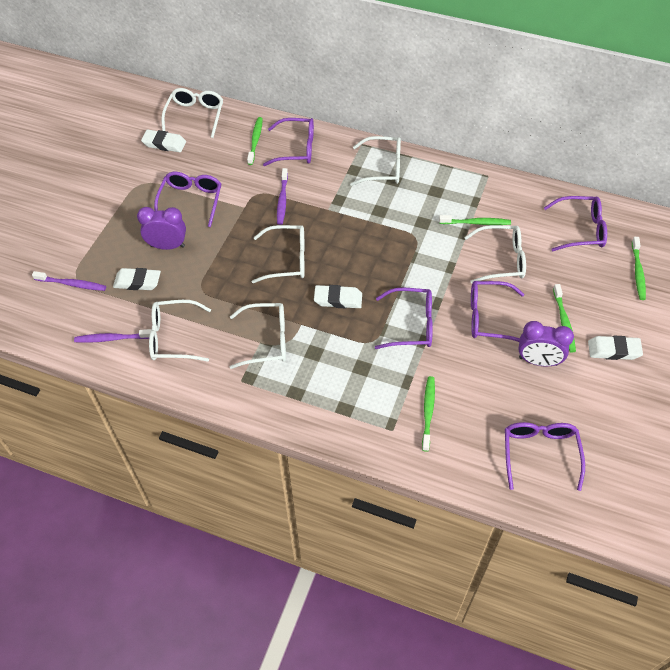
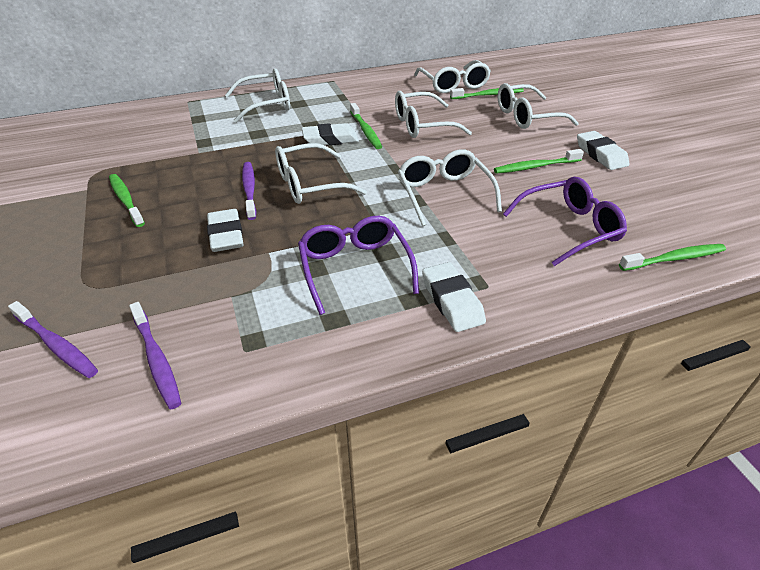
purple clock: 2 -> 0
purple glasses: 6 -> 2

